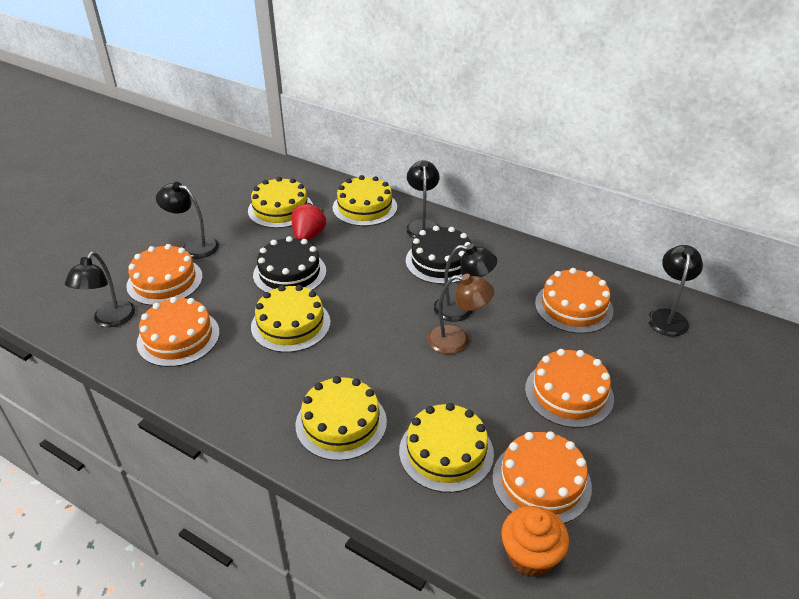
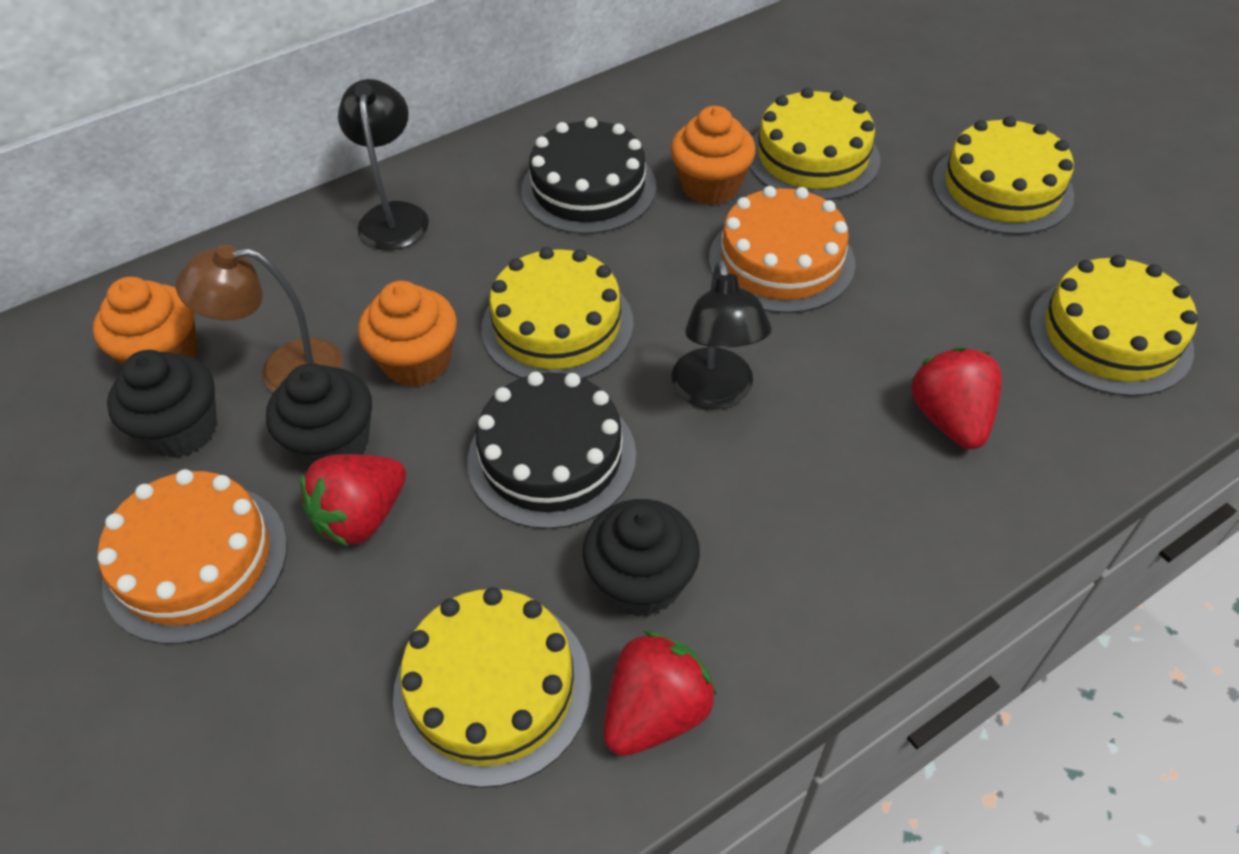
black cupcake: 0 -> 3
black lamp: 5 -> 2
orange cake: 5 -> 2
orange cupcake: 1 -> 3
red strawberry: 1 -> 3

